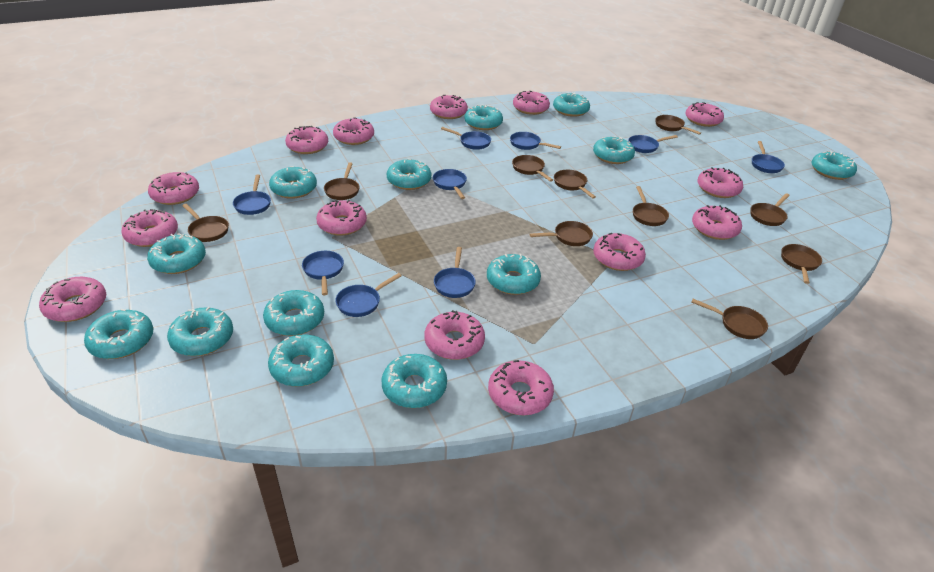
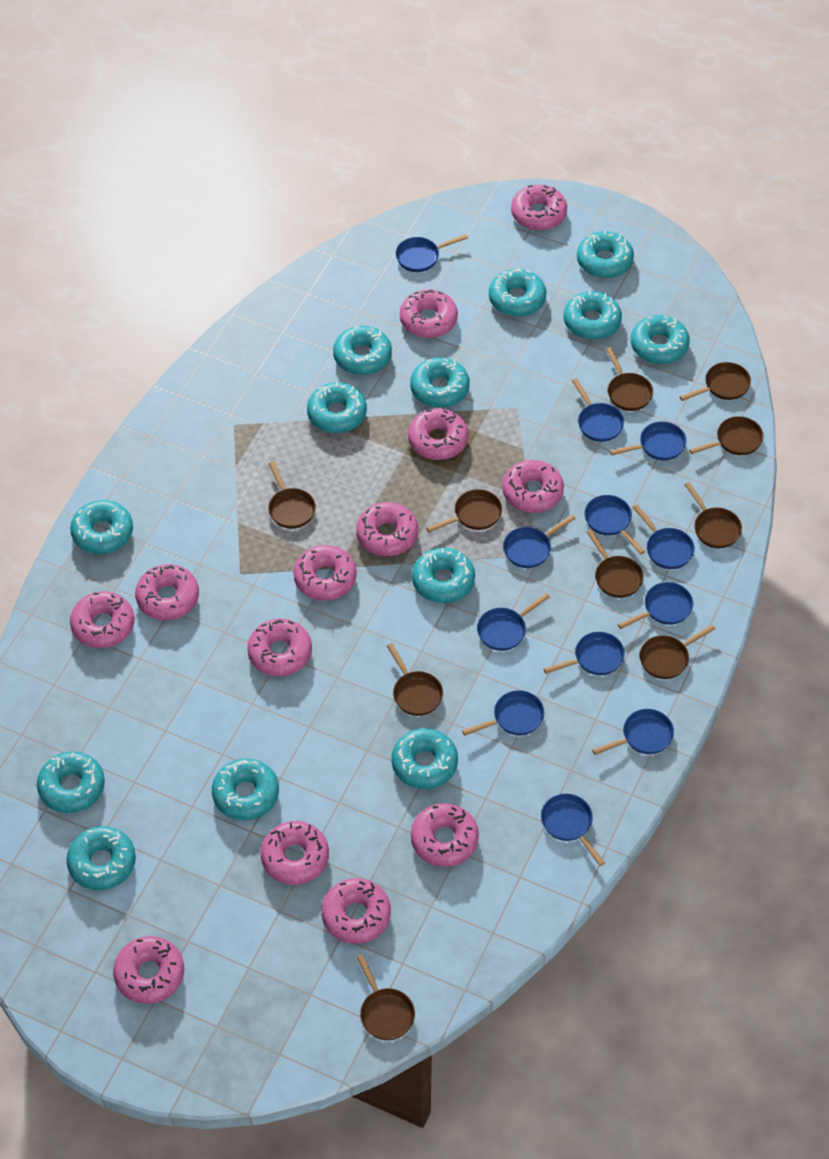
blue pan: 9 -> 12
pink donut: 14 -> 13

